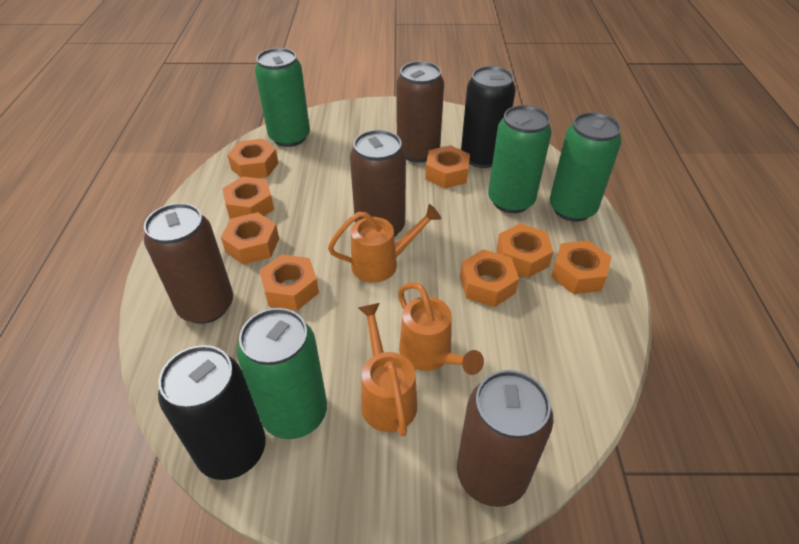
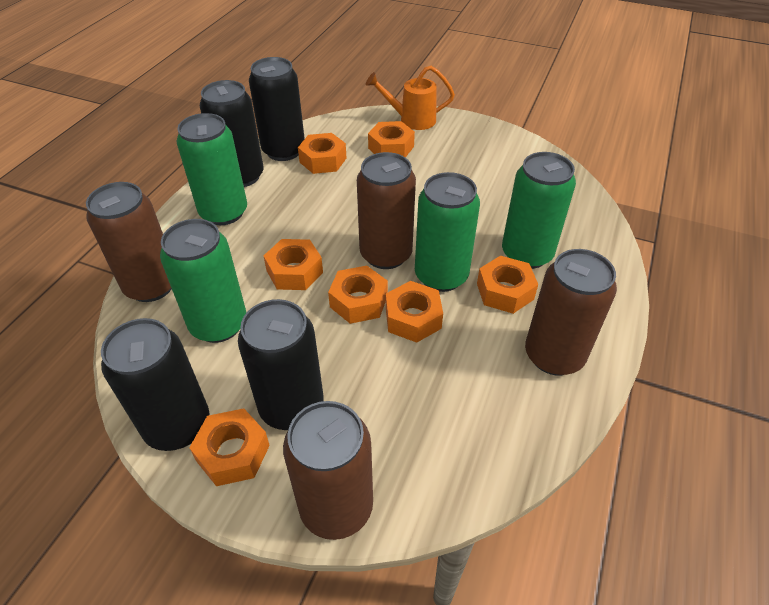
black can: 2 -> 4
orange nut: 8 -> 7
orange watering can: 3 -> 1

